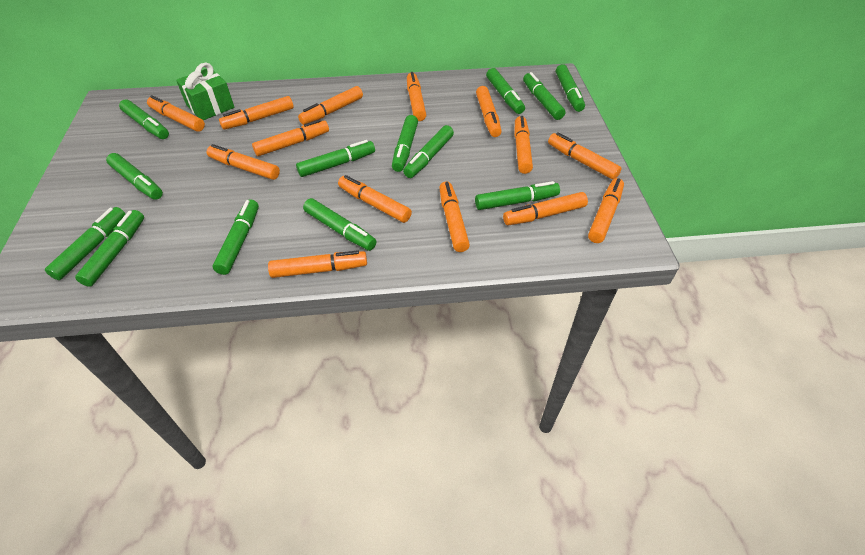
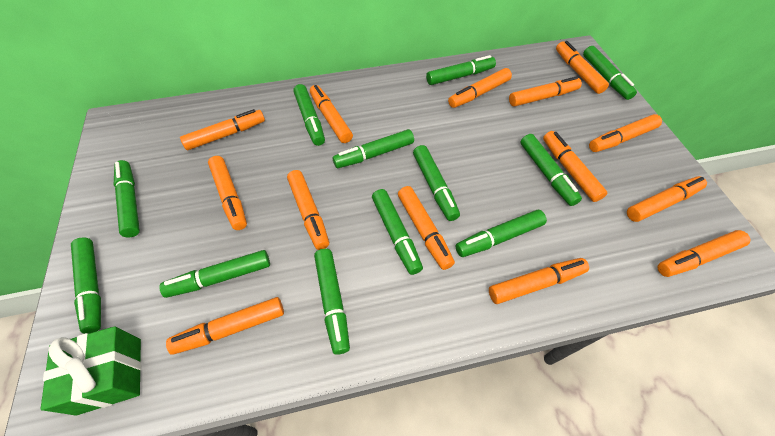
green marker: 13 -> 12

